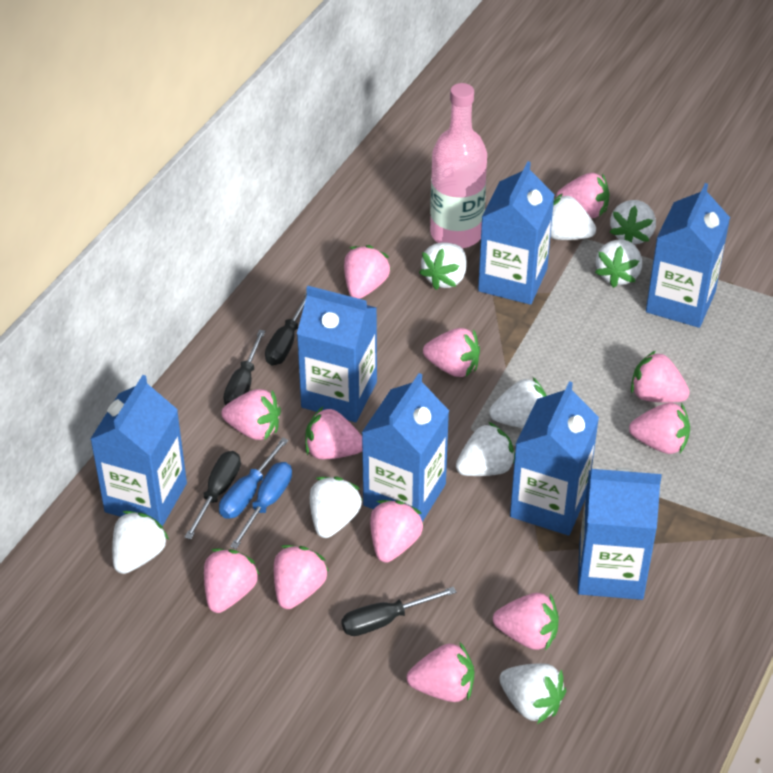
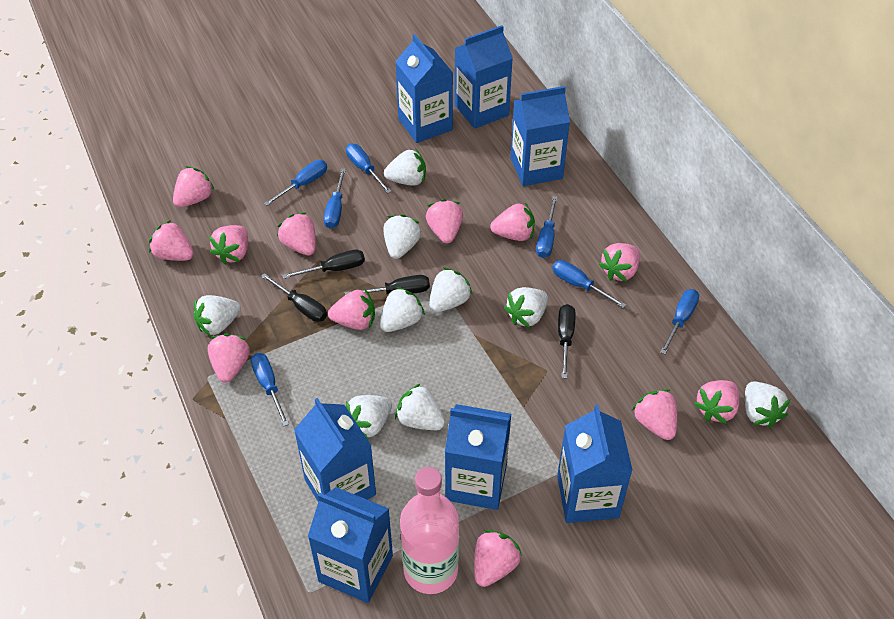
blue screwdriver: 2 -> 7

